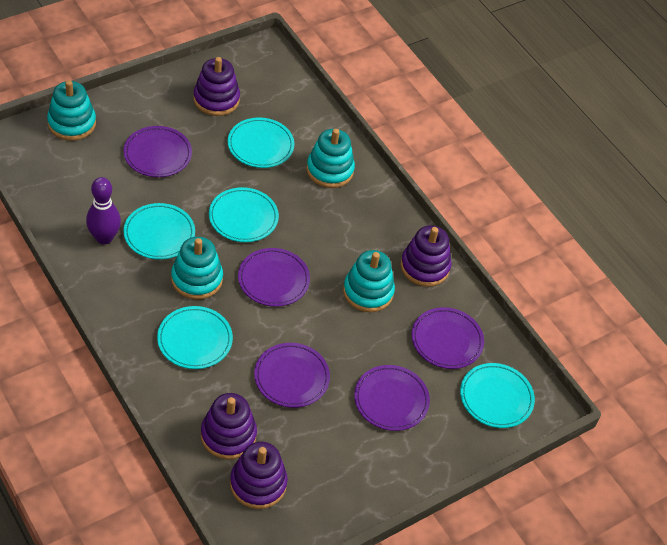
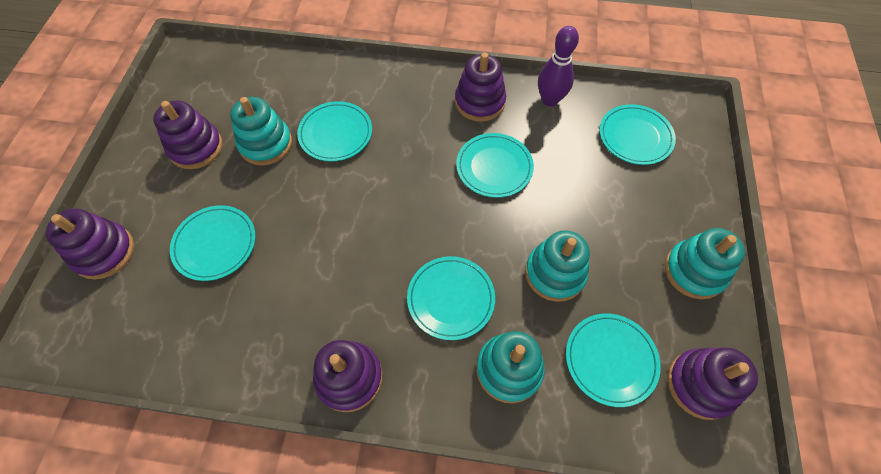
purple plate: 5 -> 0
purple stacking toy: 4 -> 5
turquoise plate: 5 -> 6

